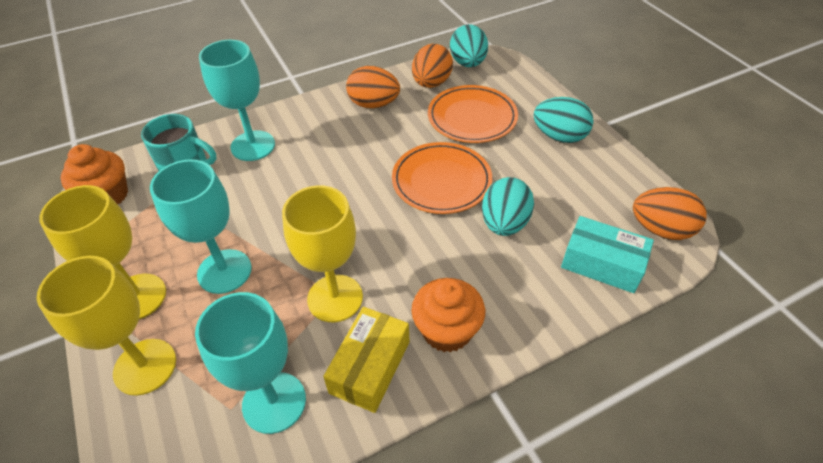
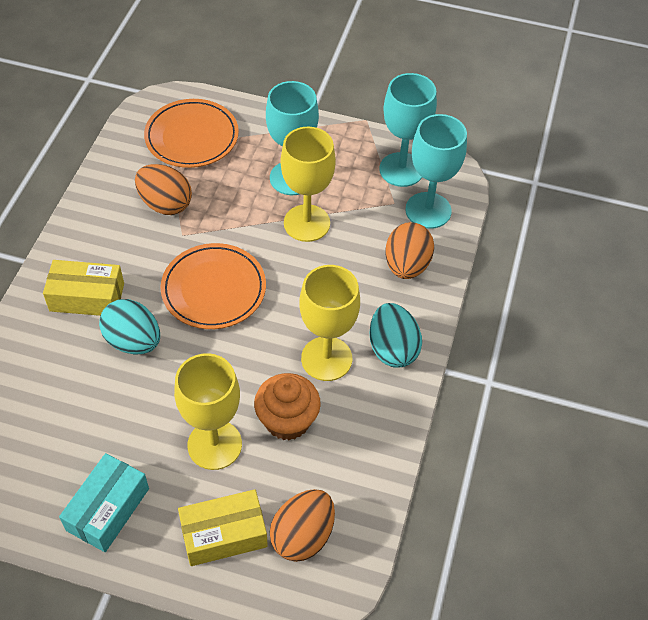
orange cupcake: 2 -> 1
turquoise egg: 3 -> 2
turquoise mug: 1 -> 0
yellow box: 1 -> 2

